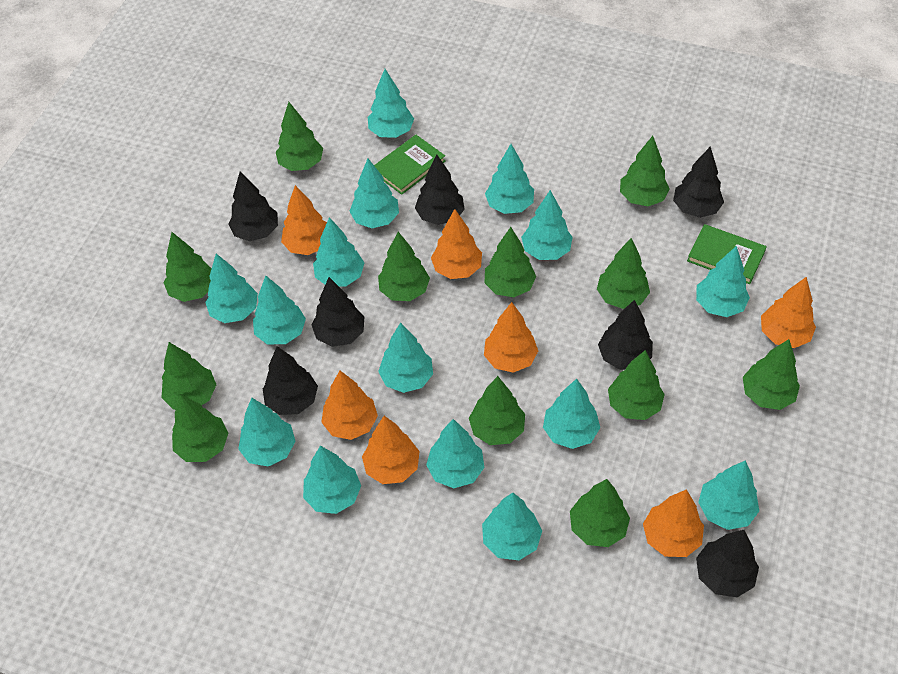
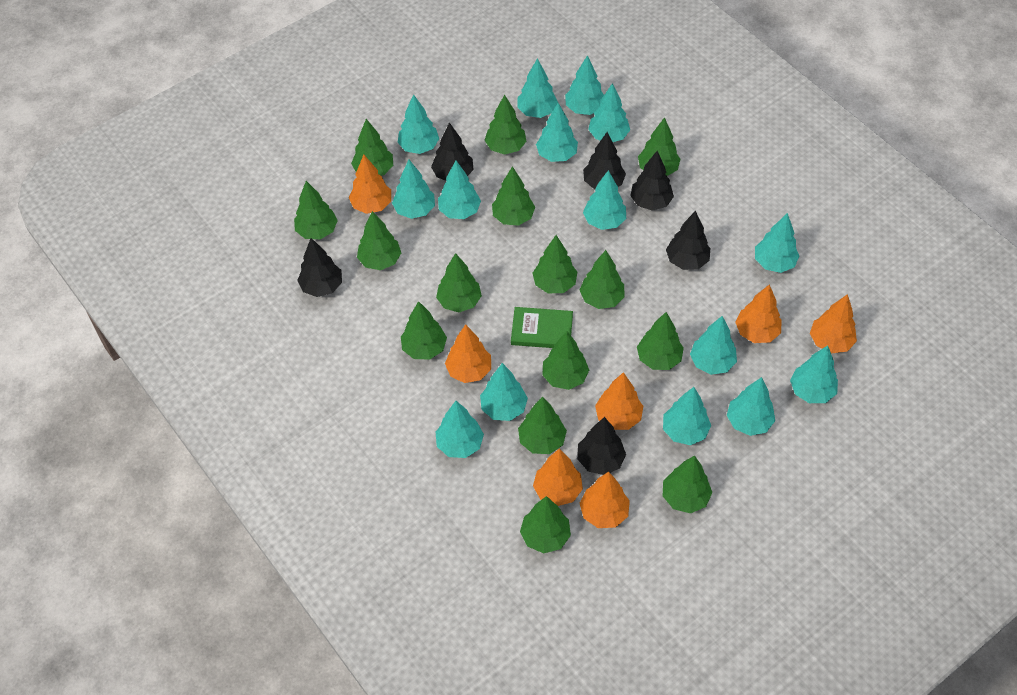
black tree: 7 -> 6
green book: 2 -> 1
green tree: 12 -> 15

